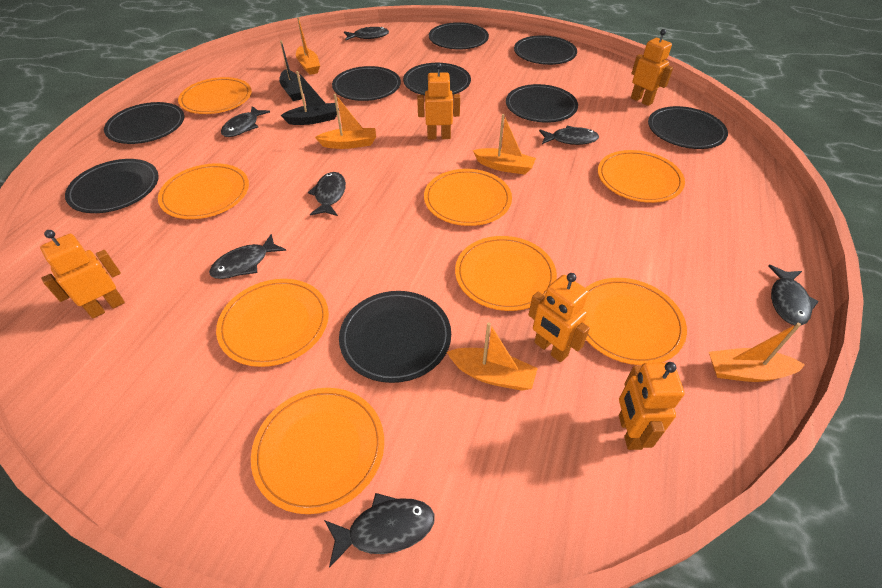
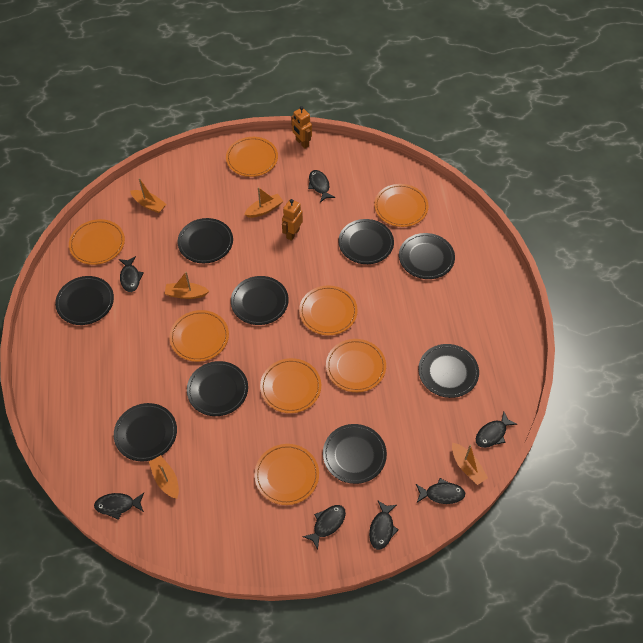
black boat: 2 -> 0
orange robot: 5 -> 2

